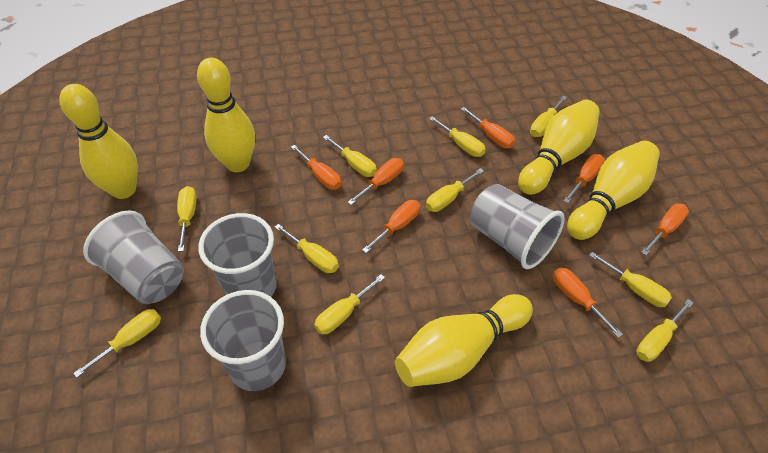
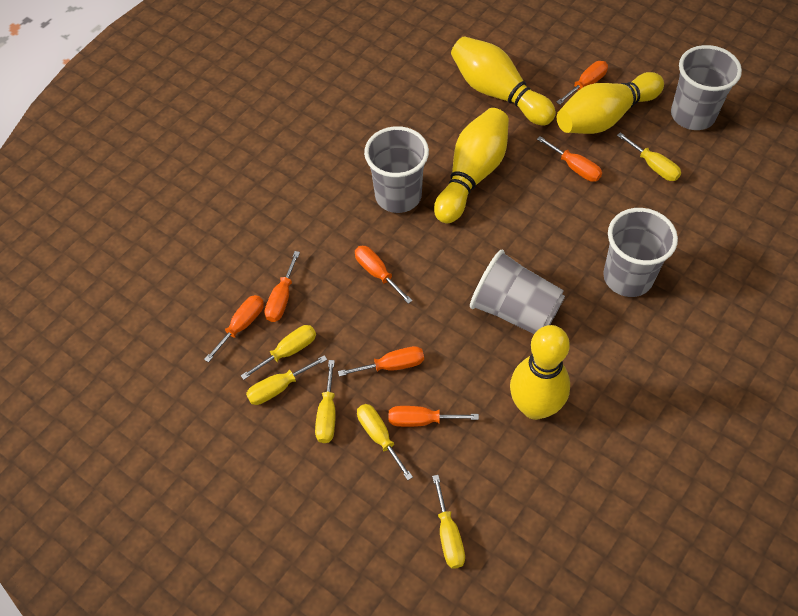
yellow bowling pin: 5 -> 4
yellow screwdriver: 10 -> 6

